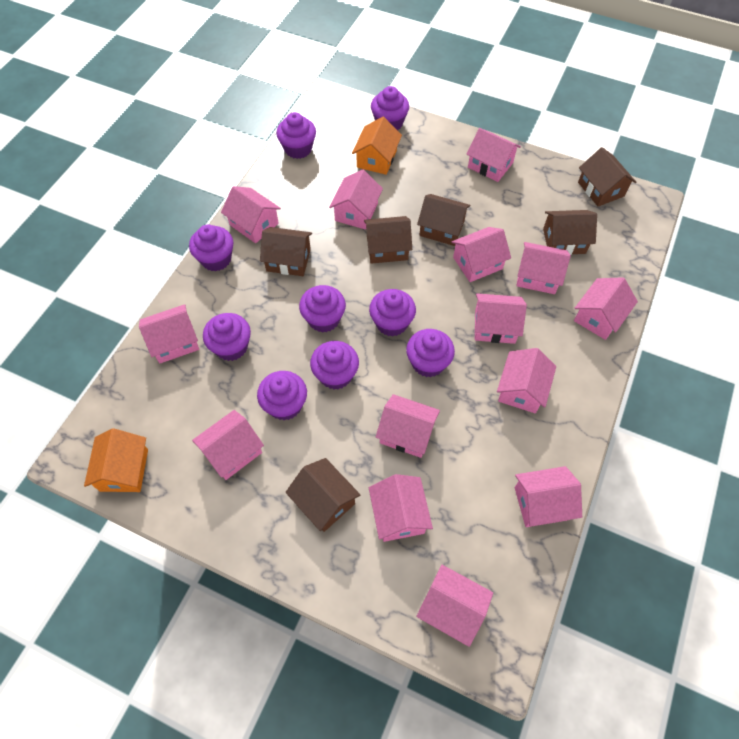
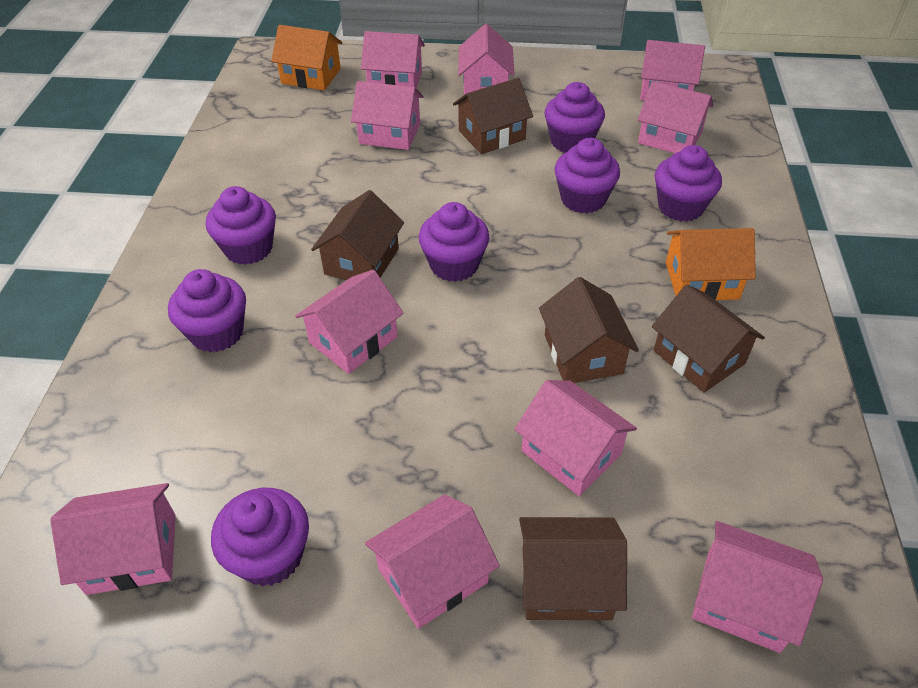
brown house: 6 -> 5
pink house: 14 -> 10
purple cupcake: 9 -> 7

